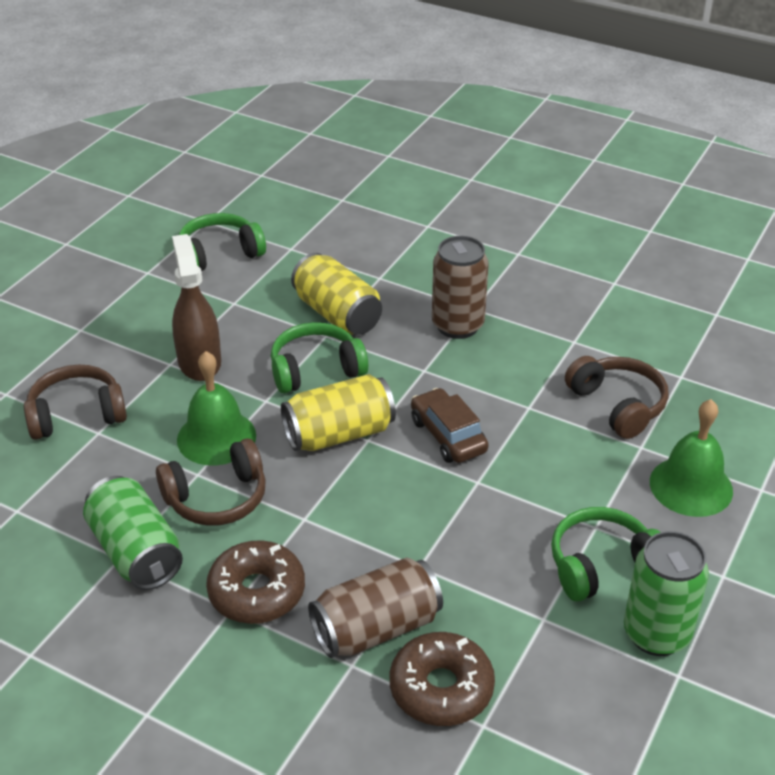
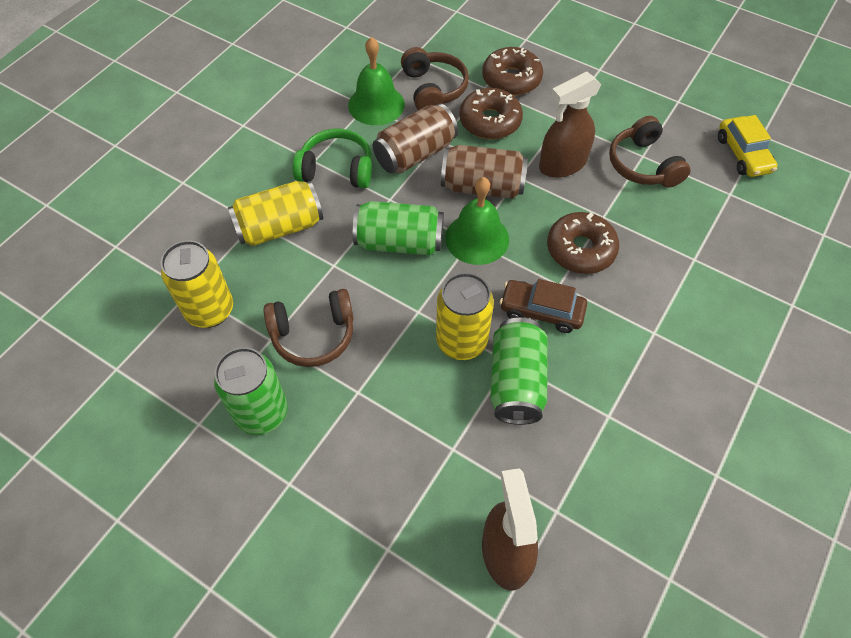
brown donut: 2 -> 3
brown spray bottle: 1 -> 2
green can: 2 -> 3
green headphones: 3 -> 1
yellow can: 2 -> 3
yellow car: 0 -> 1

